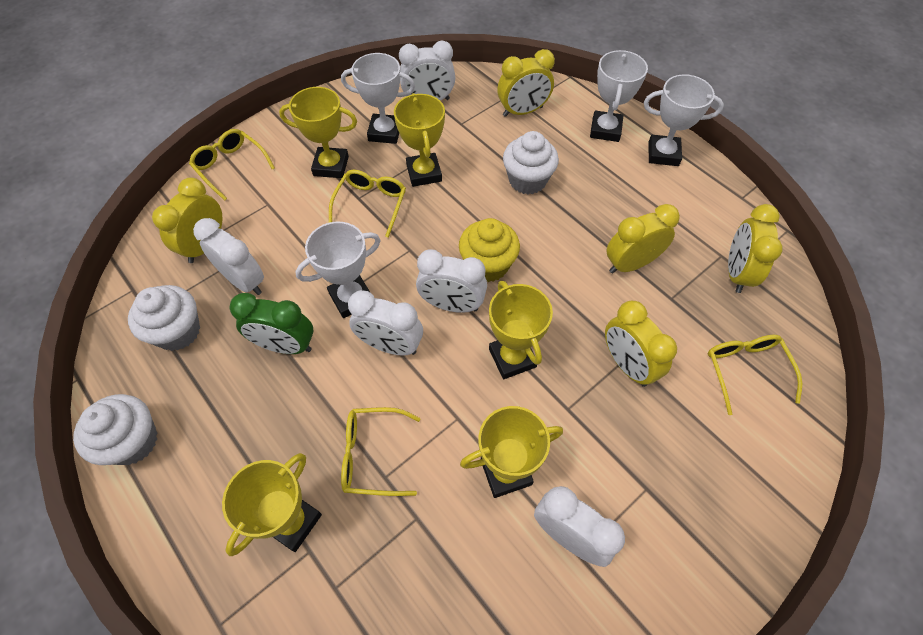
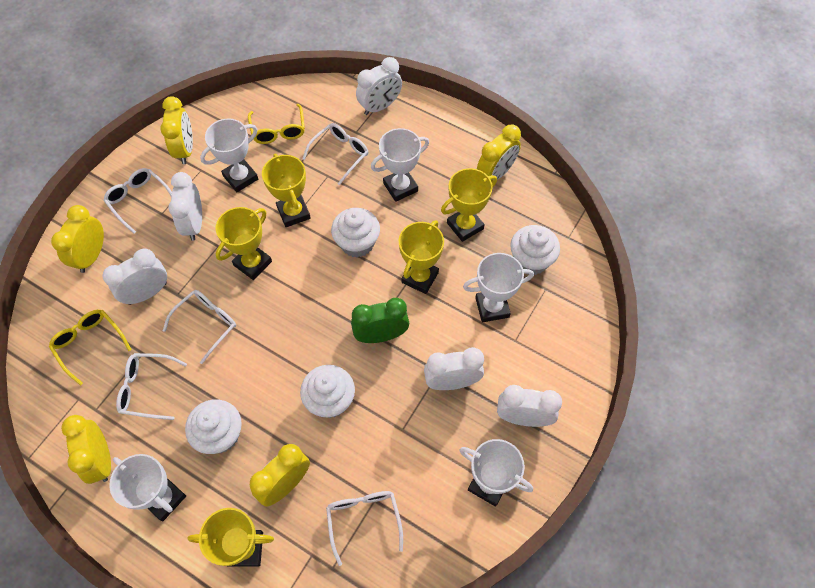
white cupcake: 3 -> 4
white glasses: 0 -> 5
white trophy: 4 -> 5
yellow cupcake: 1 -> 0
yellow glasses: 4 -> 2

